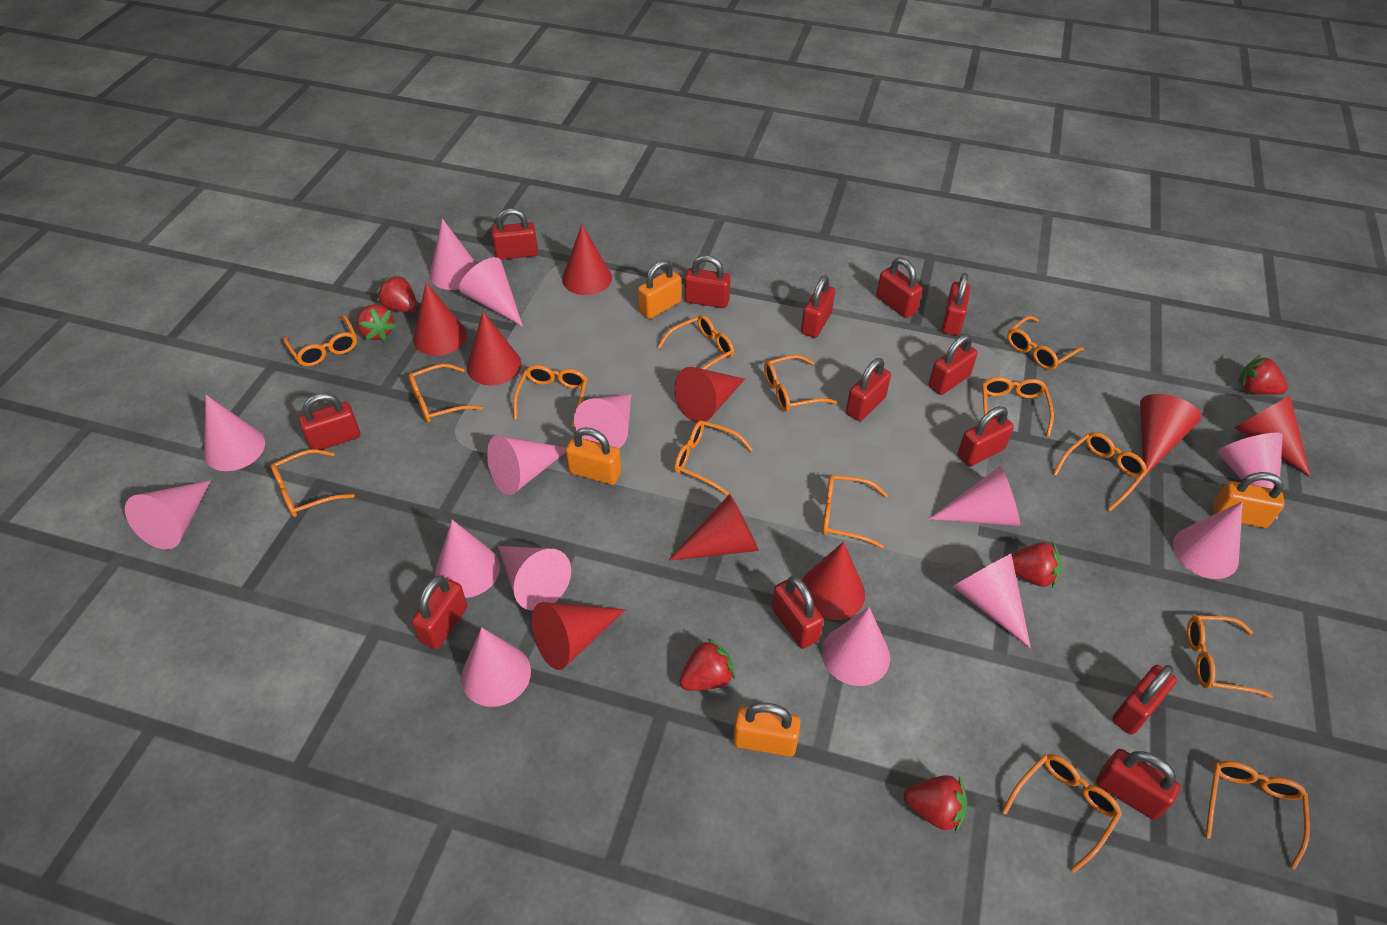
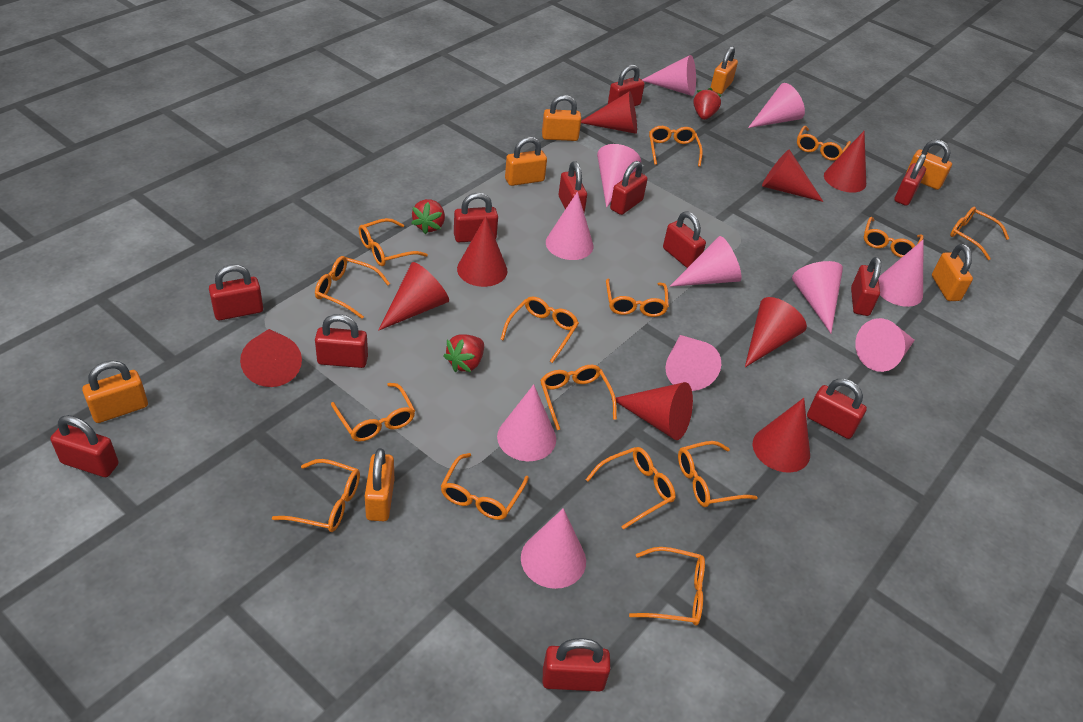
orange glasses: 14 -> 15
orange padlock: 4 -> 7
pink cone: 14 -> 11
red padlock: 13 -> 12
red strawberry: 6 -> 3

